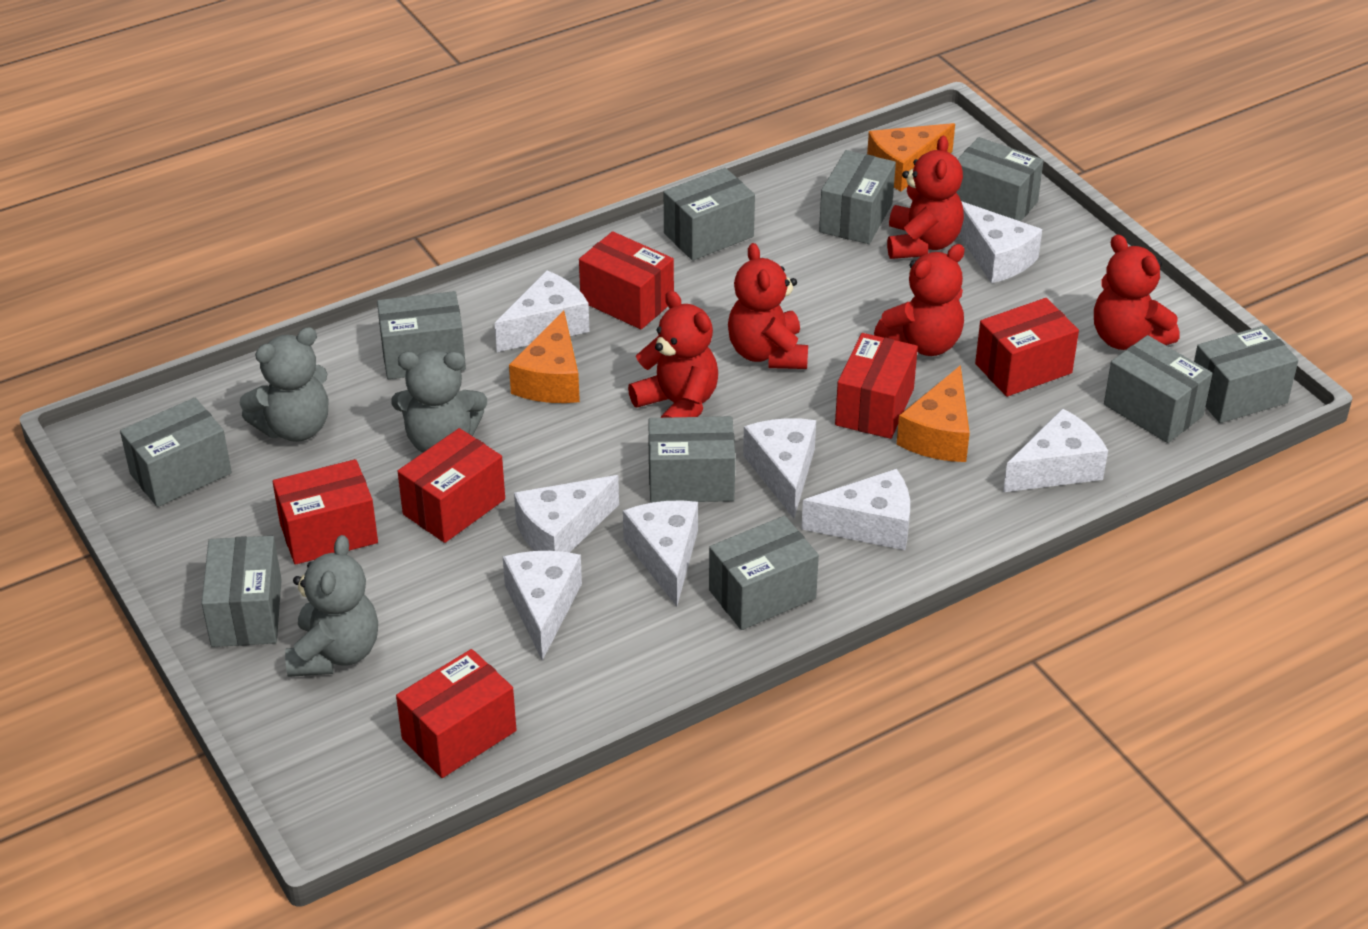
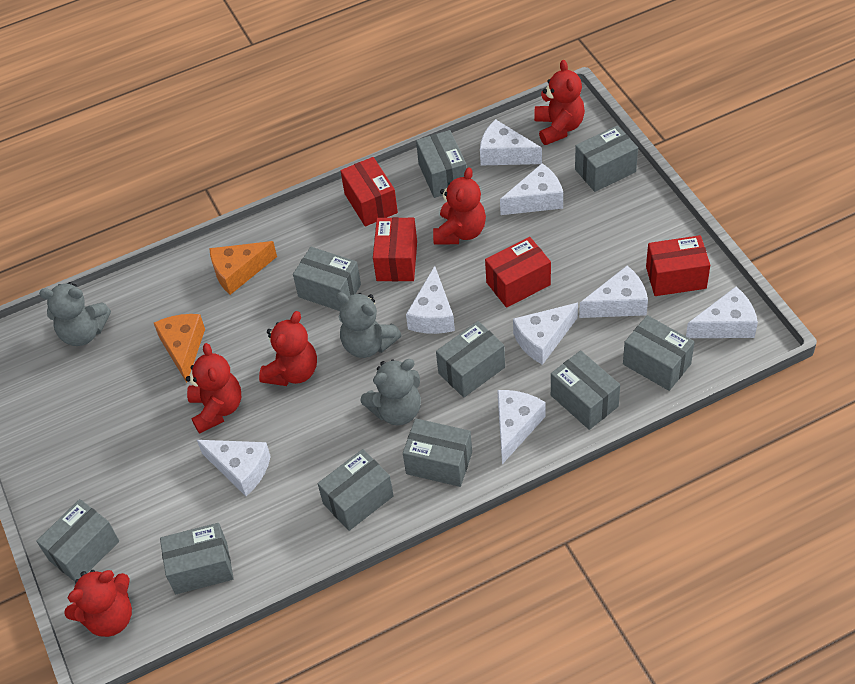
orange cheese: 3 -> 2
red box: 6 -> 4

